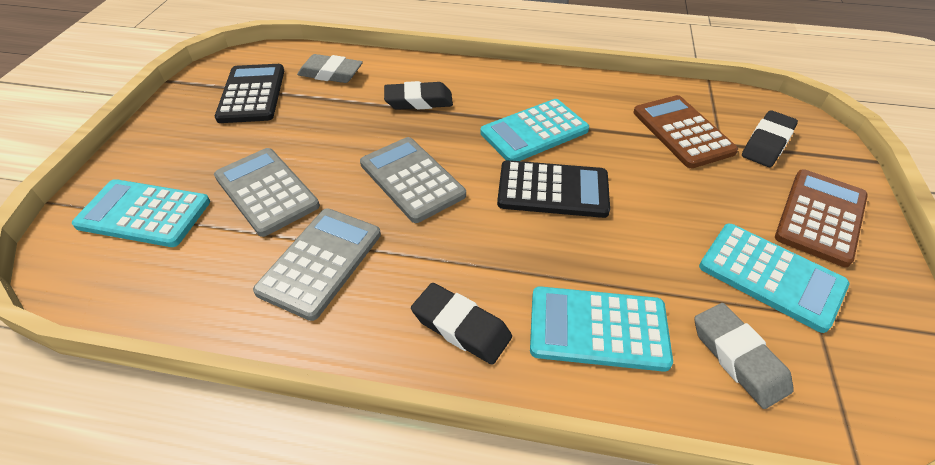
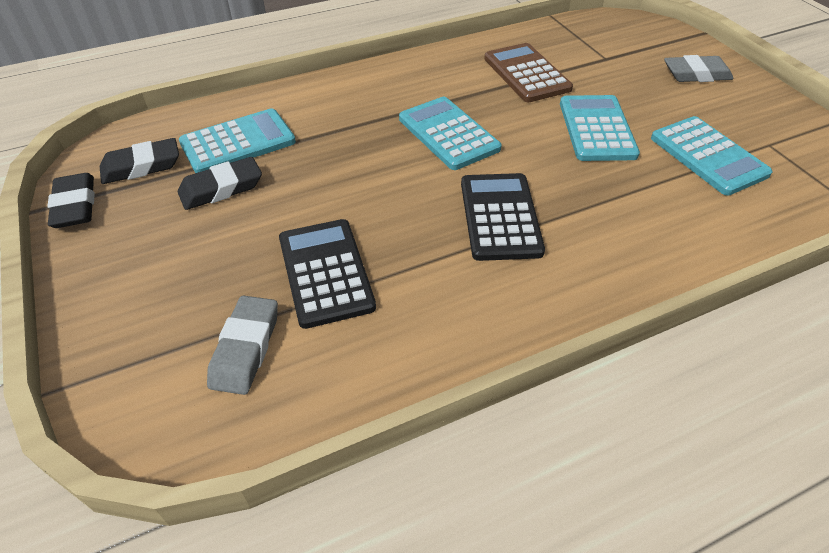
brown calculator: 2 -> 1
grey calculator: 3 -> 0

